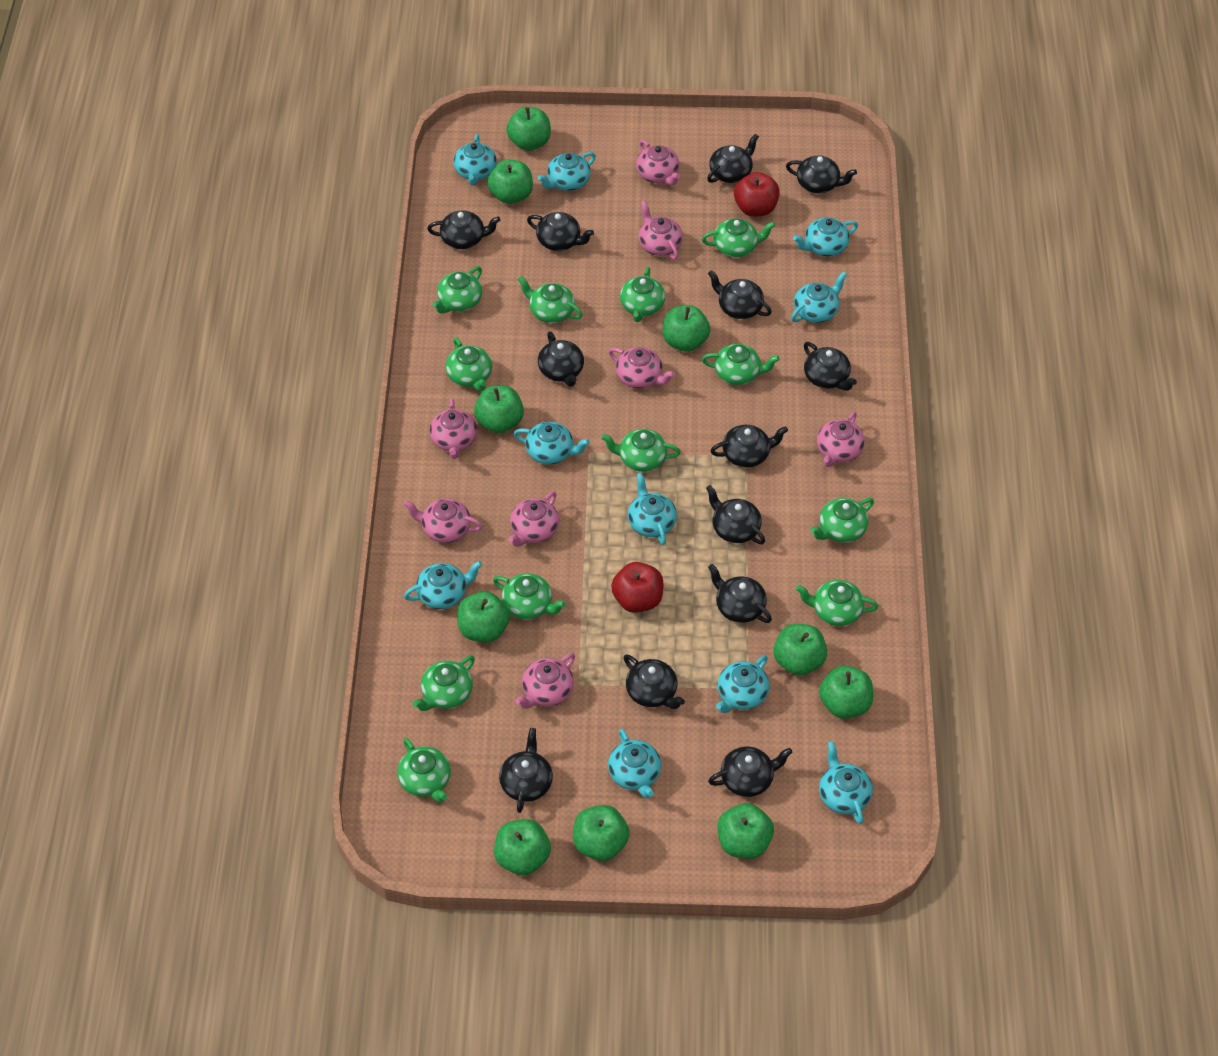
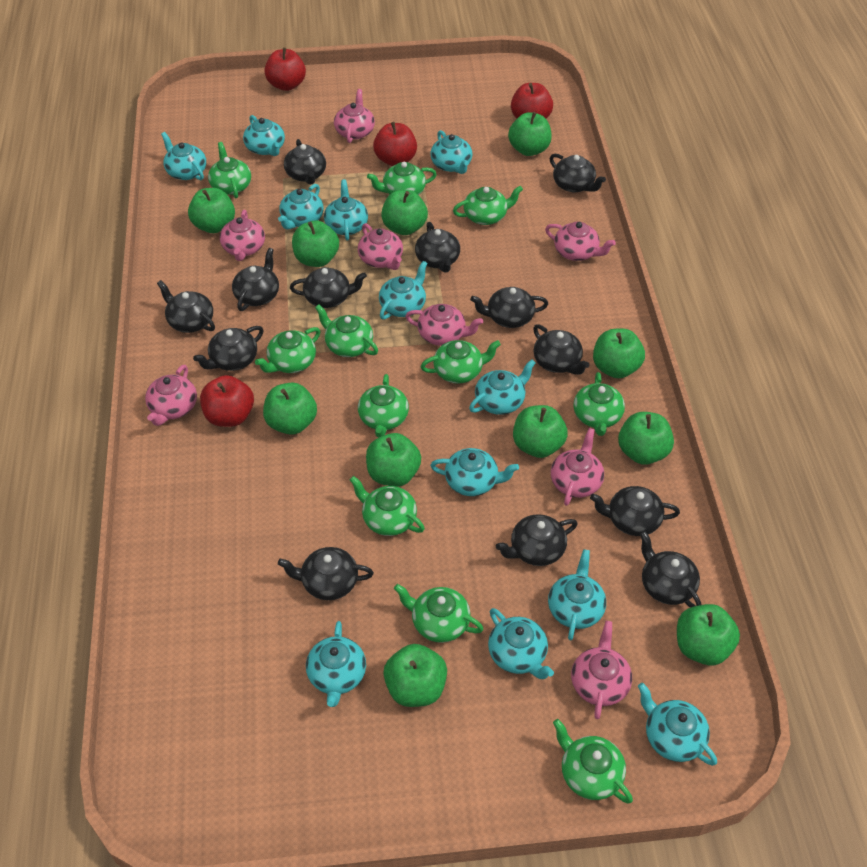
green apple: 10 -> 11
green teapot: 12 -> 11
red apple: 2 -> 4
turquoise teapot: 10 -> 12

